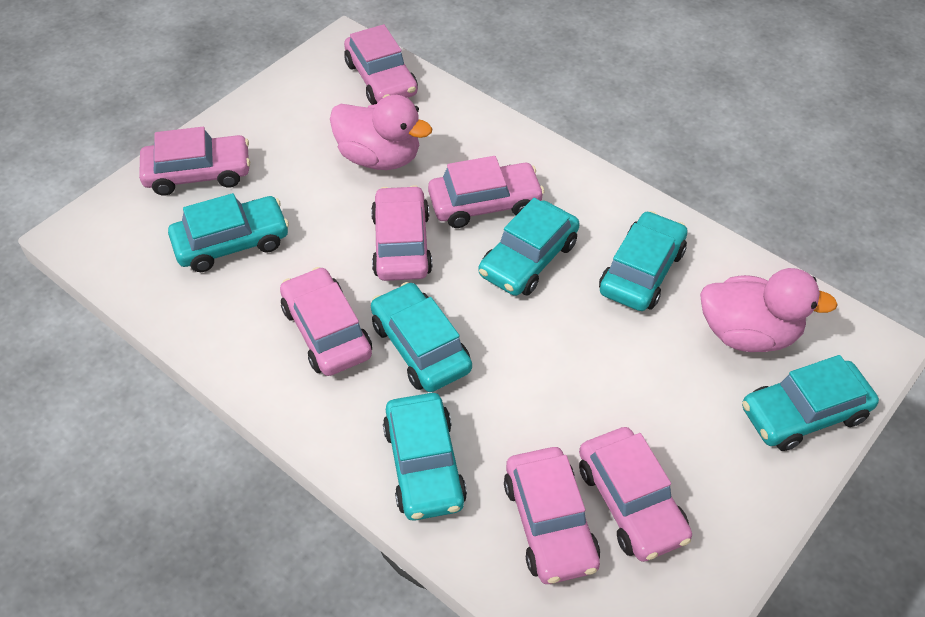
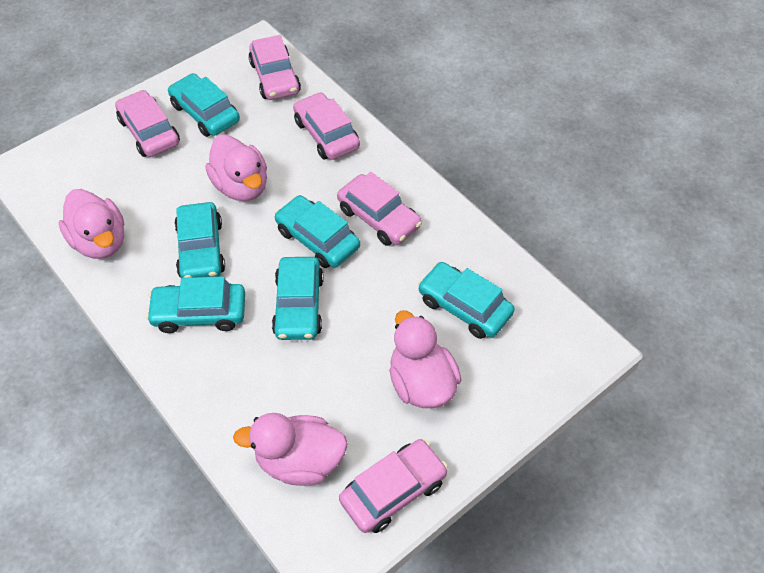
pink car: 7 -> 5
pink duck: 2 -> 4

